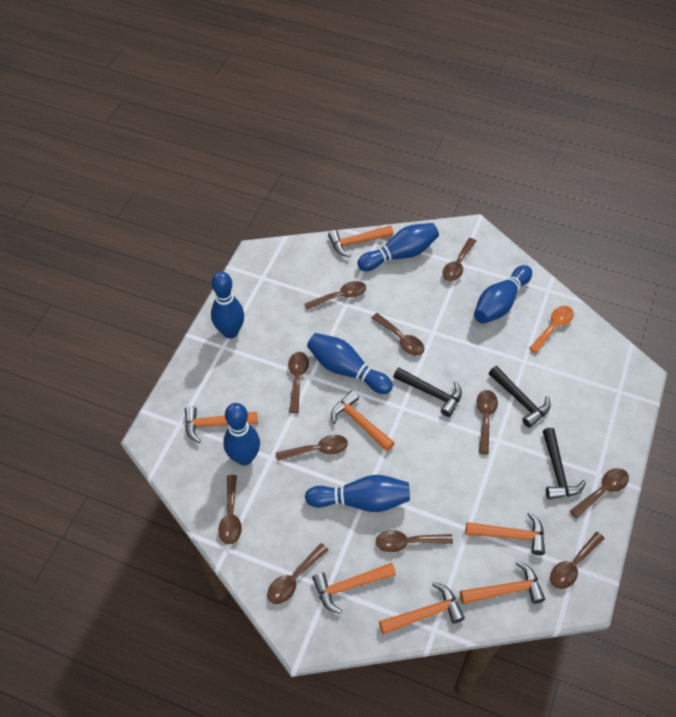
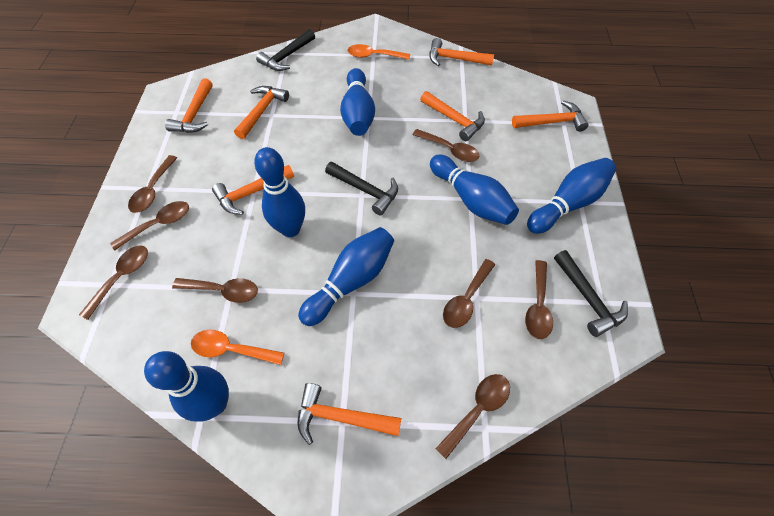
brown spoon: 11 -> 8
orange spoon: 1 -> 2

